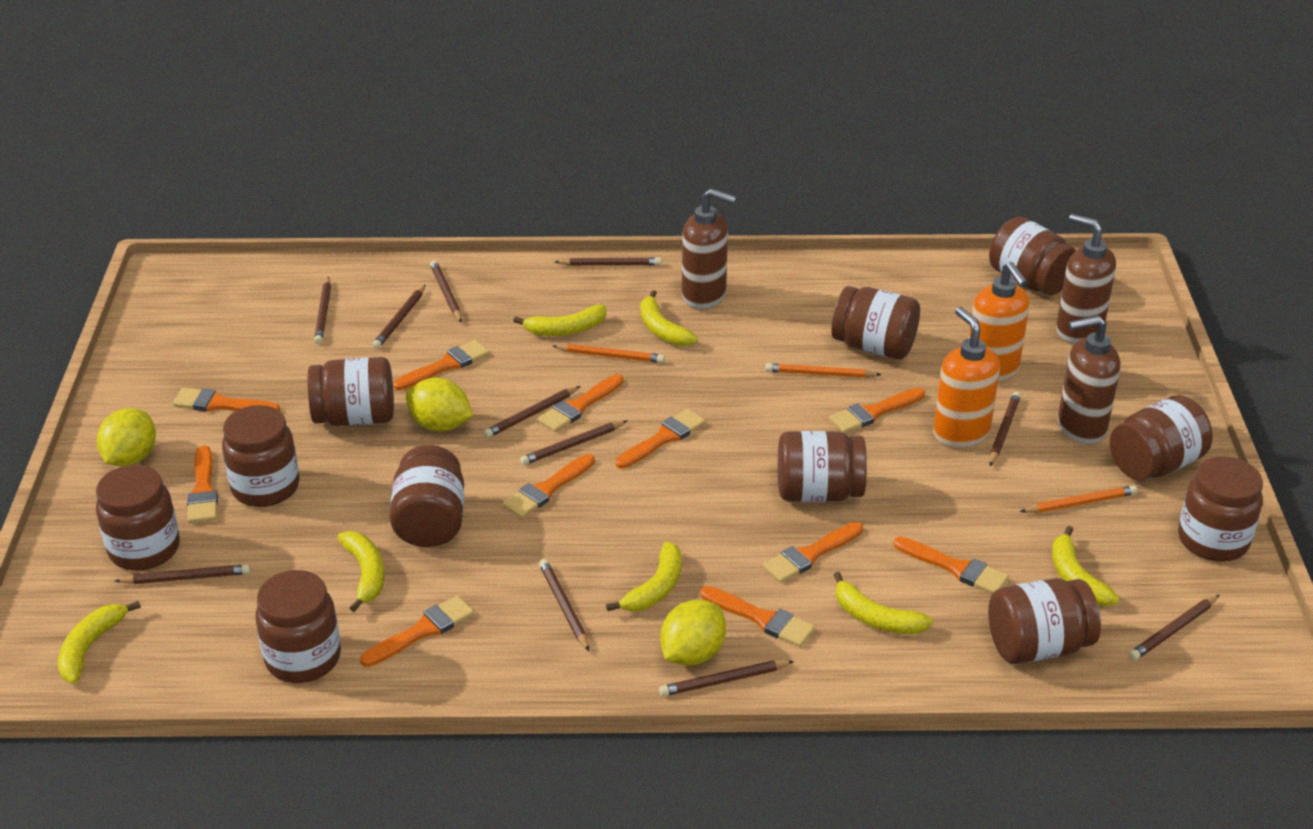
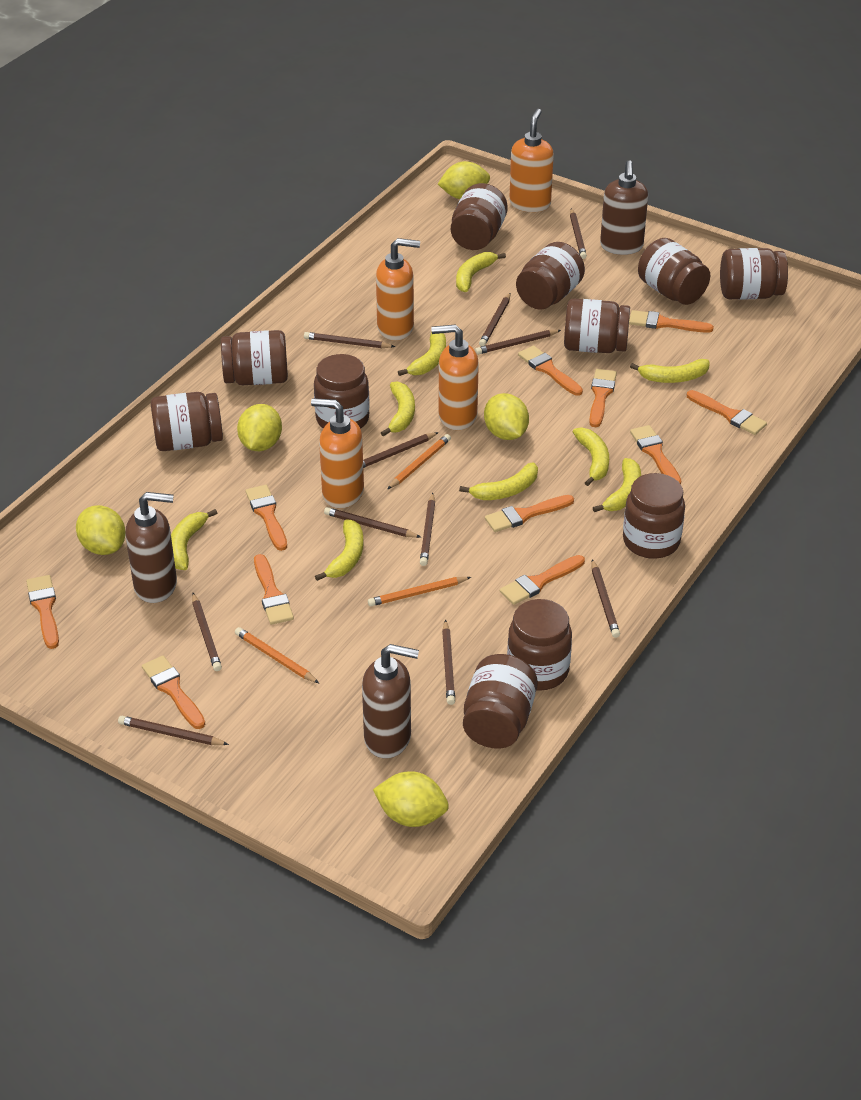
orange soap dispenser: 2 -> 4
yellow banana: 7 -> 9
yellow lemon: 3 -> 5

